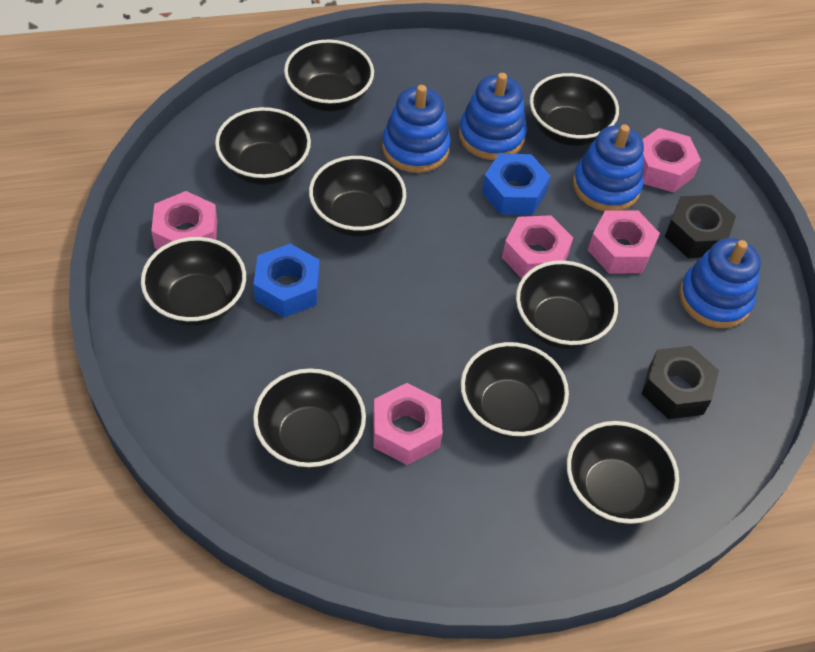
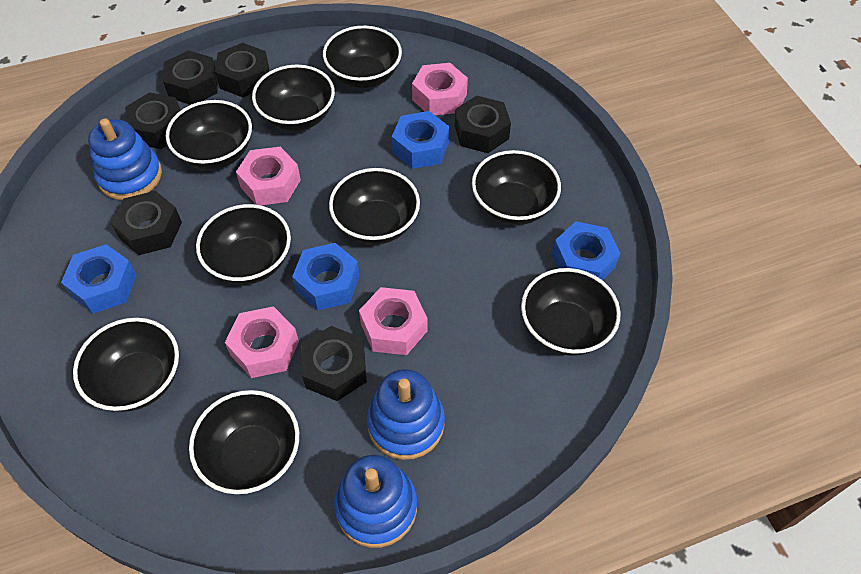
black nut: 2 -> 6
blue nut: 2 -> 4
blue stacking toy: 4 -> 3
pink nut: 5 -> 4

